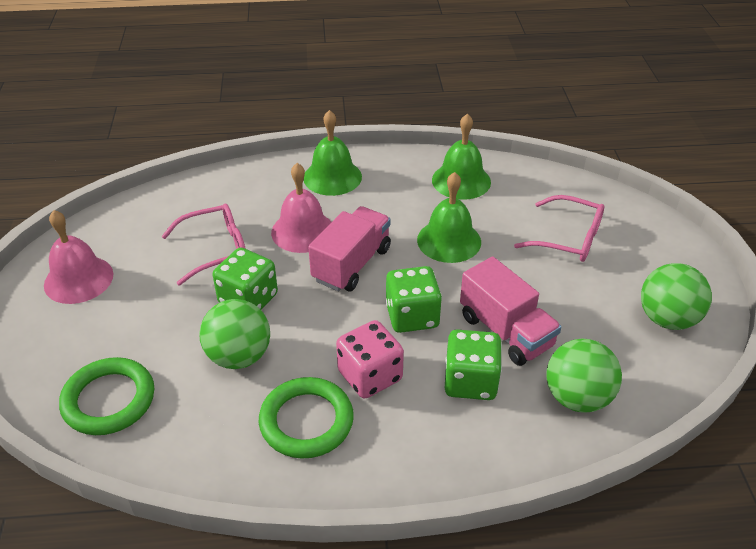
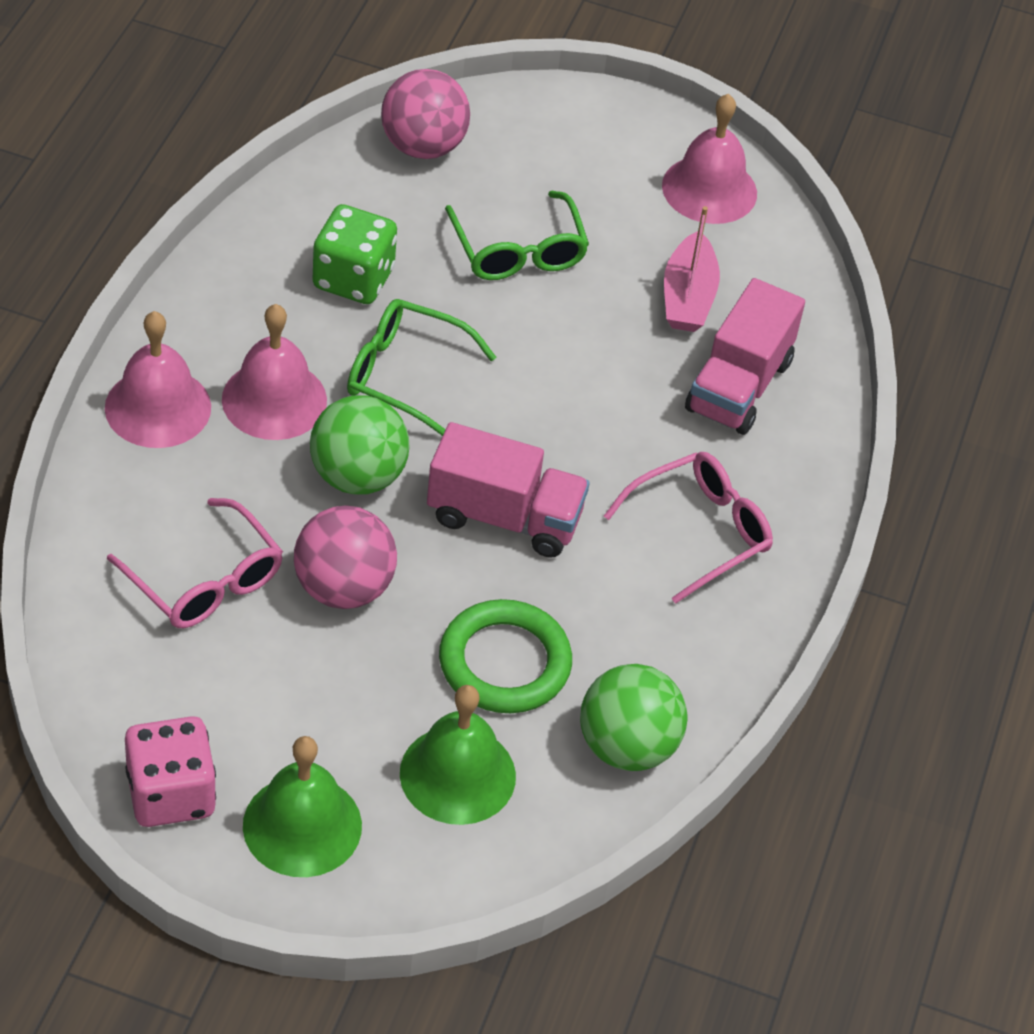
green ball: 3 -> 2
green bell: 3 -> 2
green dice: 3 -> 1
green glasses: 0 -> 2
green ring: 2 -> 1
pink ball: 0 -> 2
pink bell: 2 -> 3
pink boat: 0 -> 1

